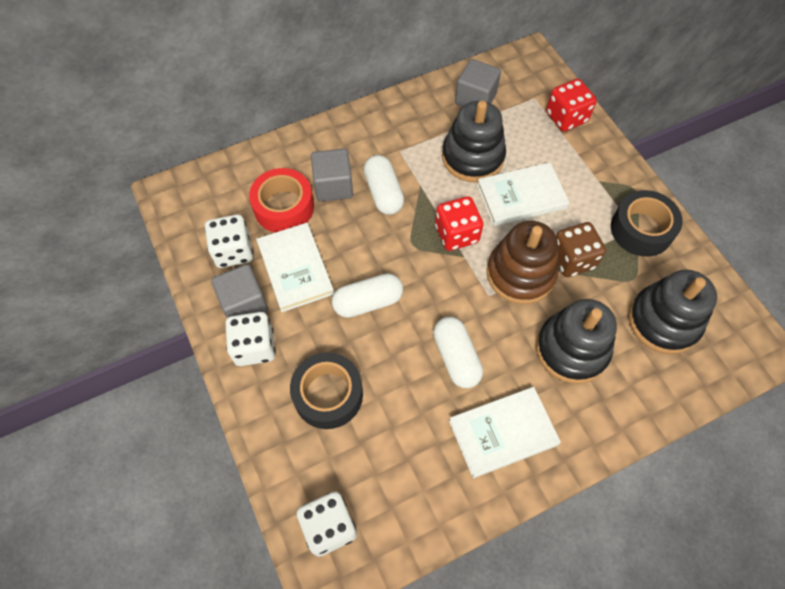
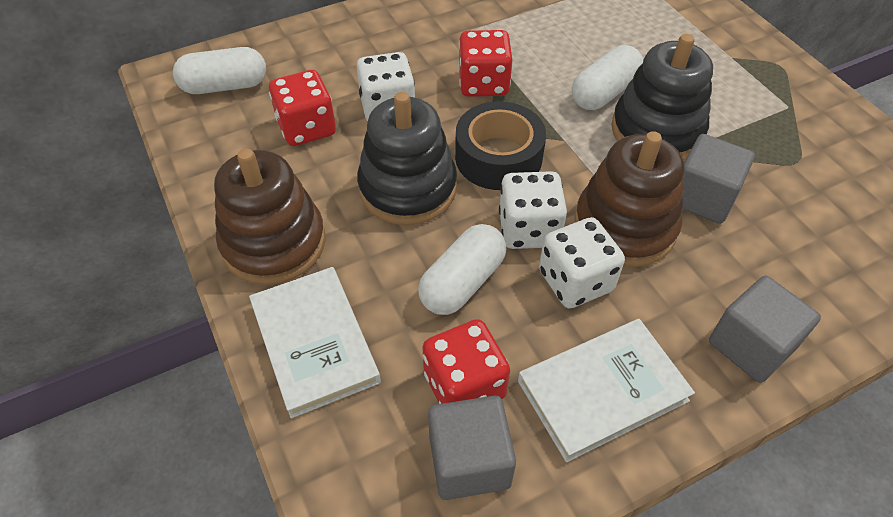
black stacking toy: 3 -> 2
black tape: 2 -> 1
brown dice: 1 -> 0
brown stacking toy: 1 -> 2
red dice: 2 -> 3
red tape: 1 -> 0
white book: 3 -> 2

